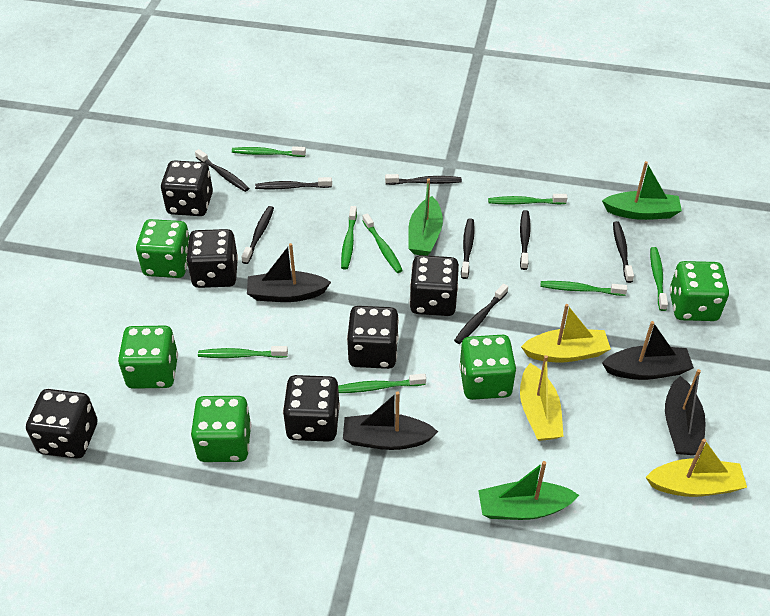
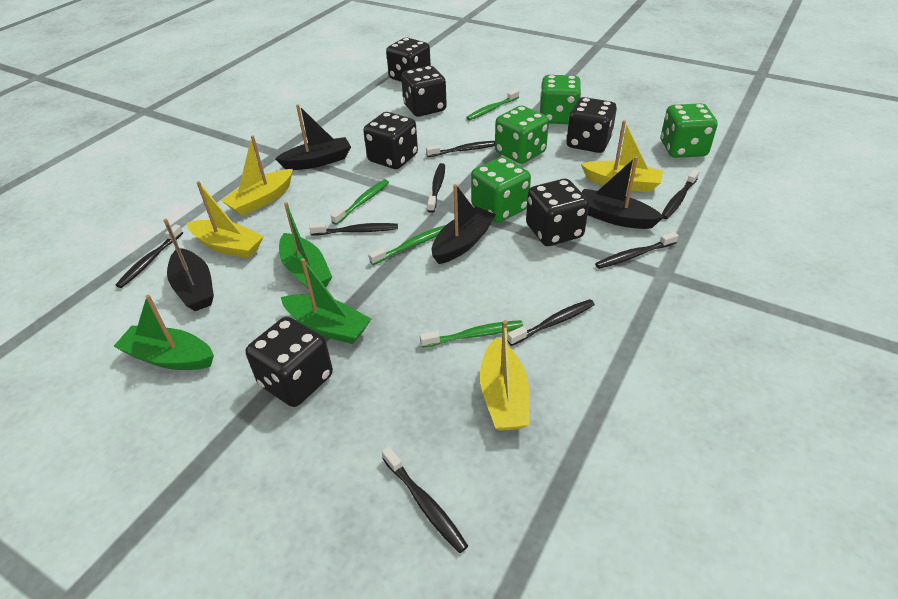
green dice: 5 -> 4
green toothbrush: 8 -> 4
yellow boat: 3 -> 4

